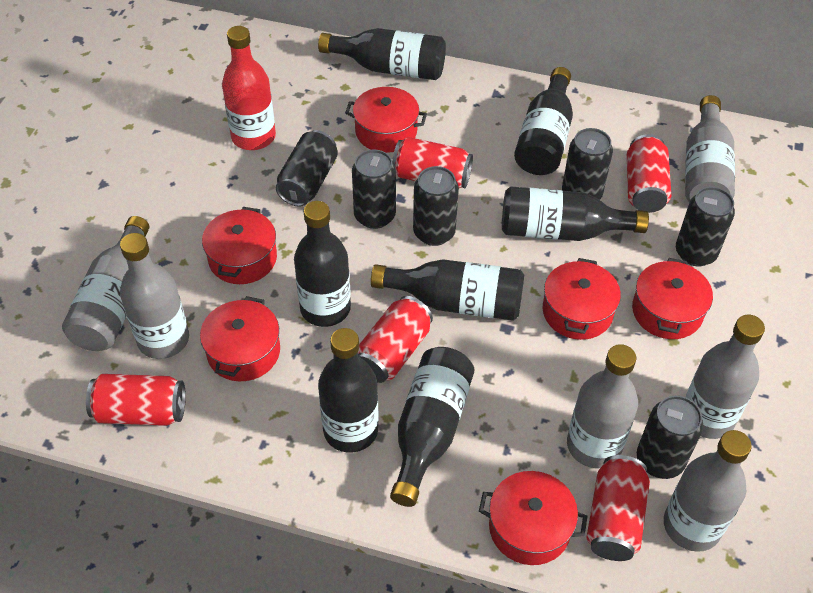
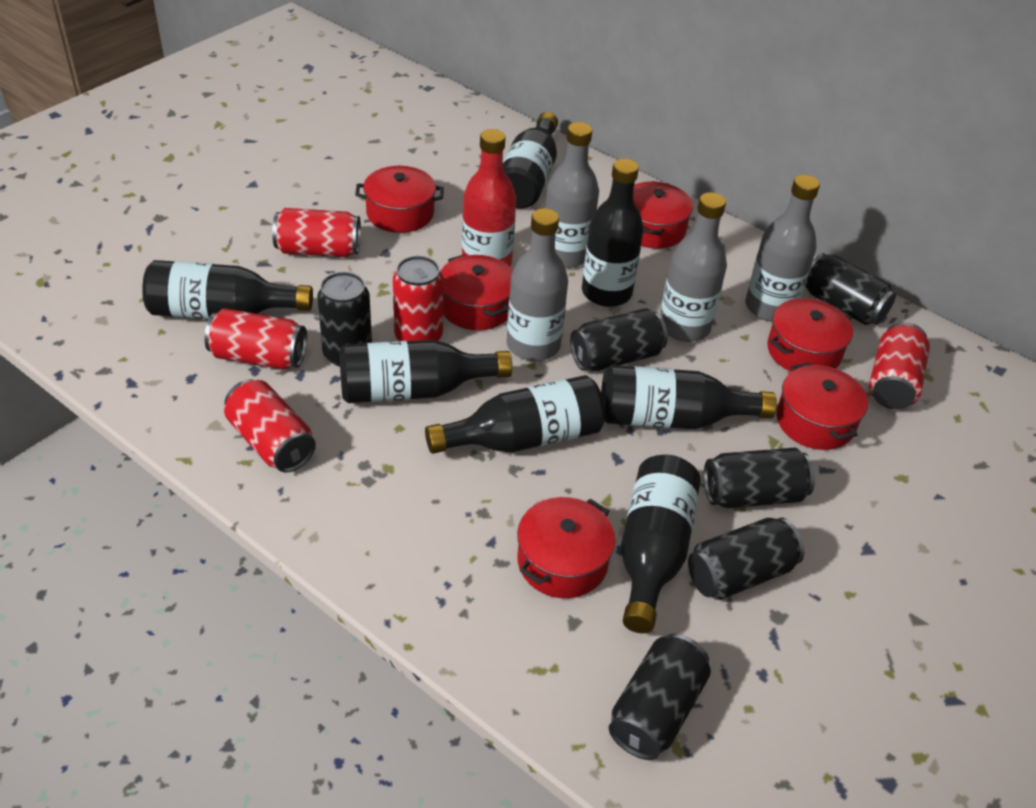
grey bottle: 6 -> 4

